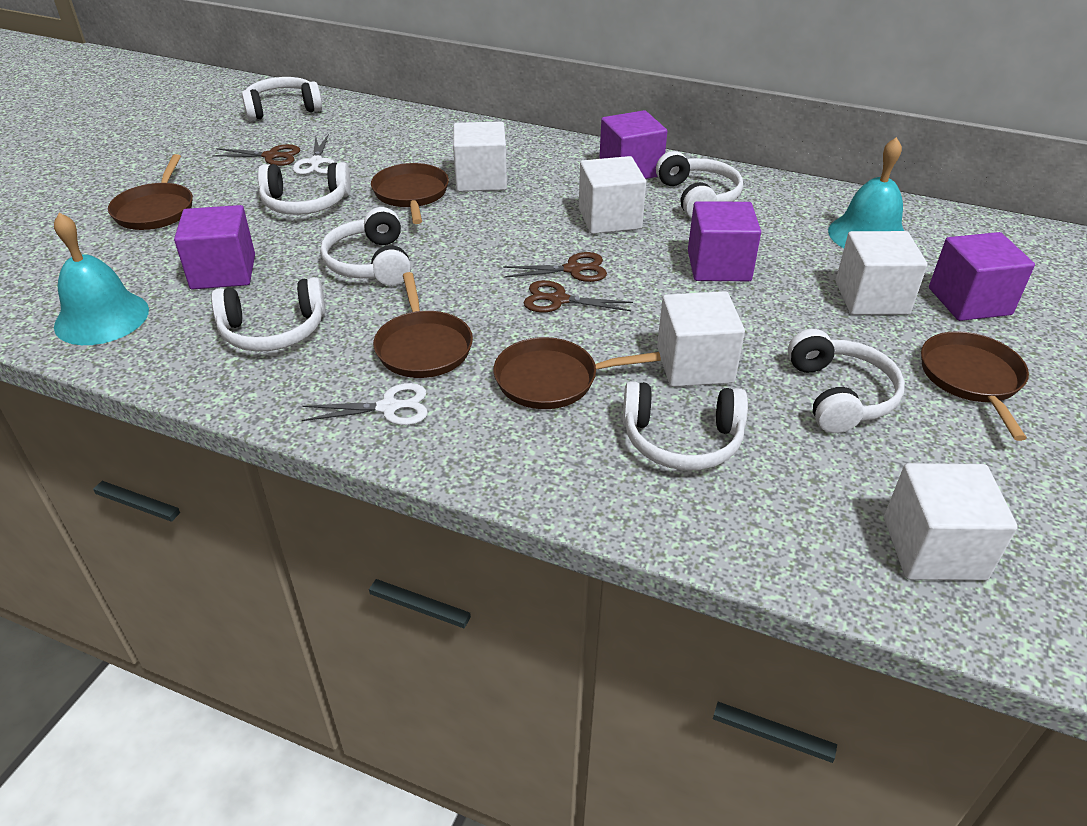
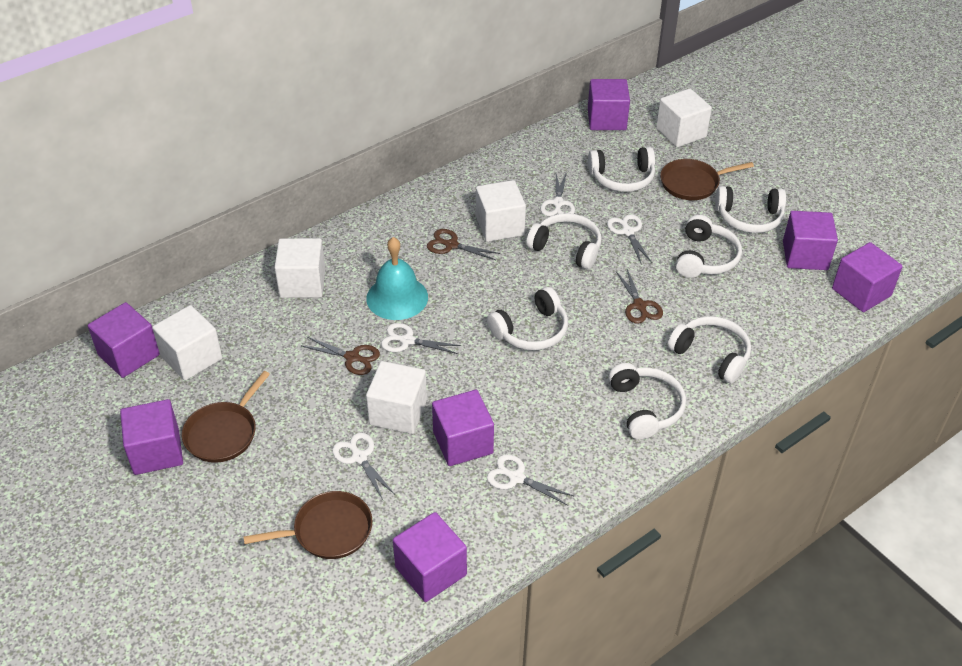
brown pan: 5 -> 3
purple cube: 4 -> 7
turquoise bell: 2 -> 1
white scissors: 2 -> 5

